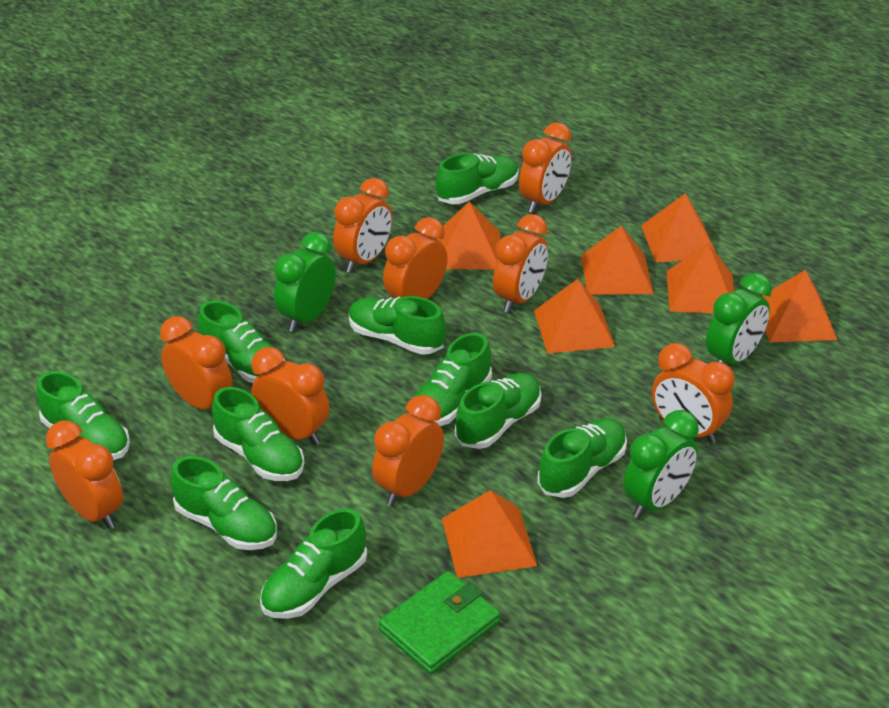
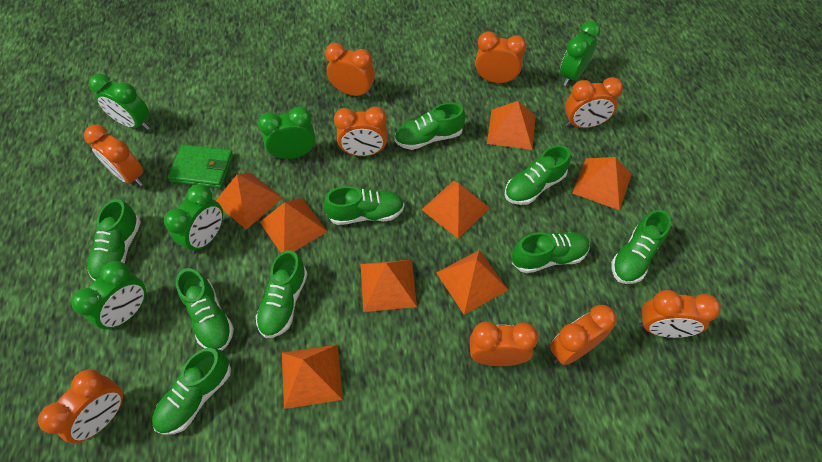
green clock: 3 -> 5
green shoe: 10 -> 9
orange pyramid: 7 -> 8

